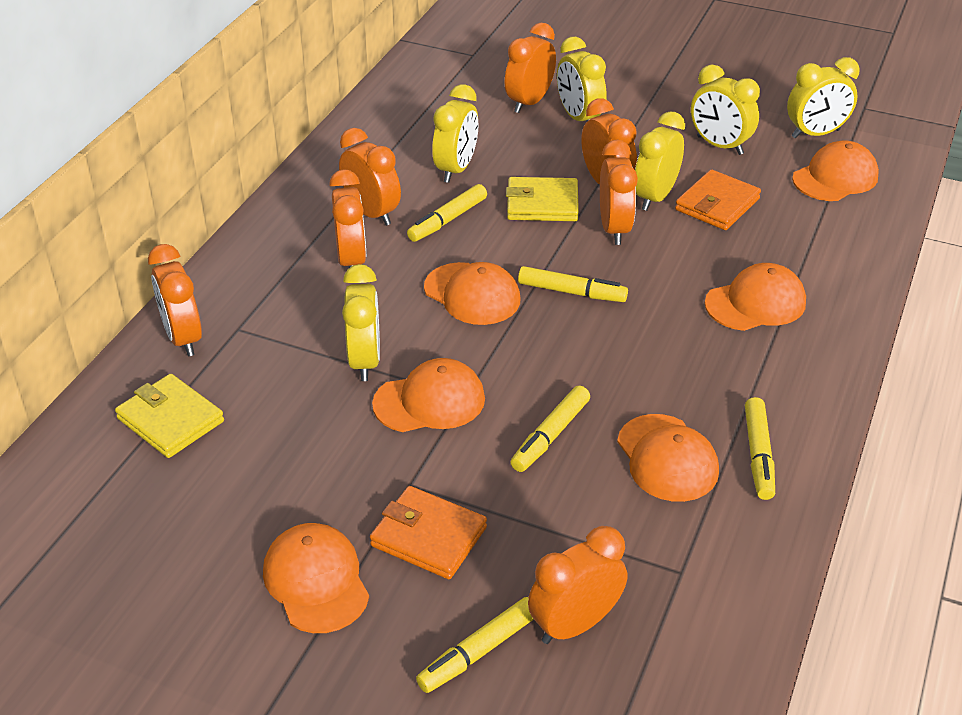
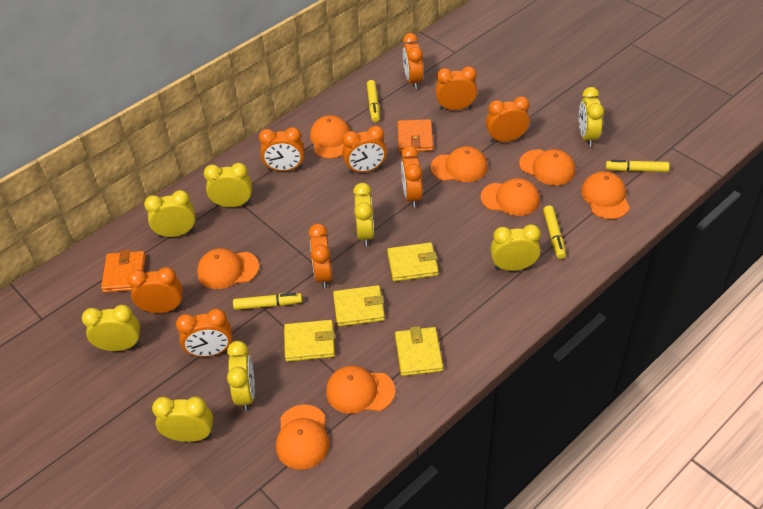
orange cap: 6 -> 8
orange clock: 7 -> 9
yellow clock: 6 -> 8
yellow marker: 5 -> 4
yellow wallet: 2 -> 4

